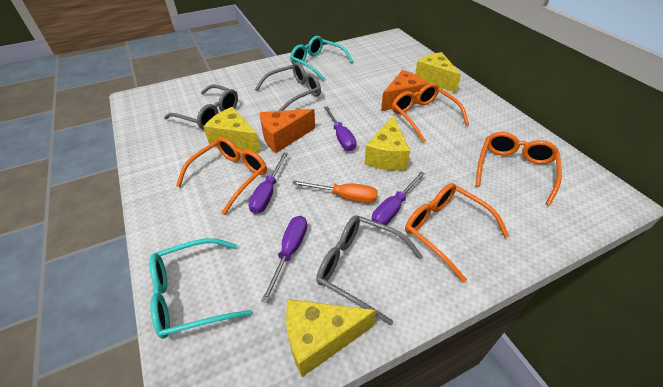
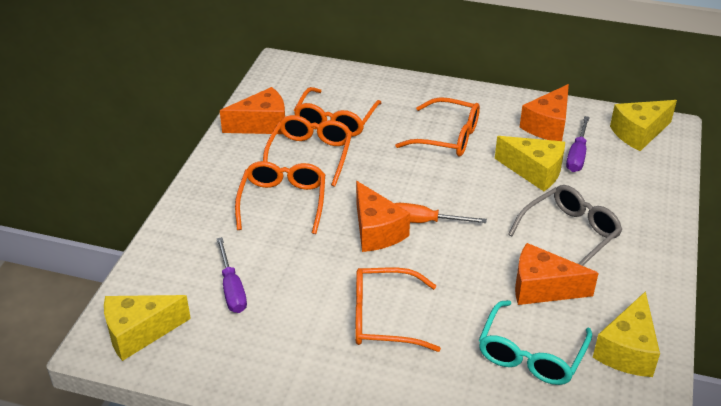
grey glasses: 3 -> 1
orange cheese: 2 -> 4
orange glasses: 4 -> 5
purple screwdriver: 4 -> 2
turquoise glasses: 2 -> 1

